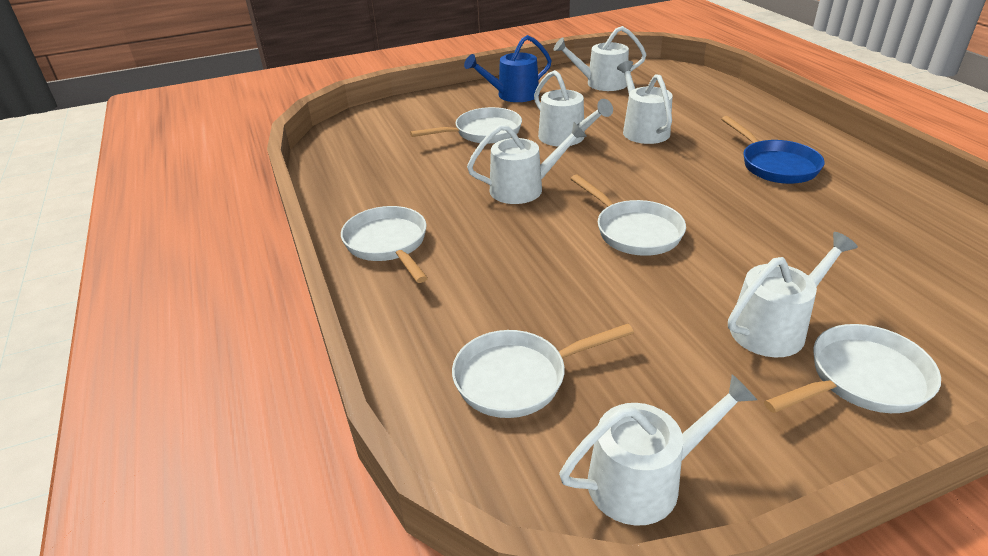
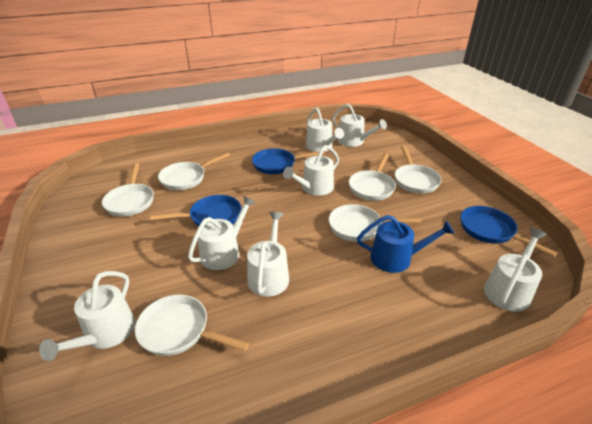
blue pan: 1 -> 3
white pan: 5 -> 6
white watering can: 6 -> 7

